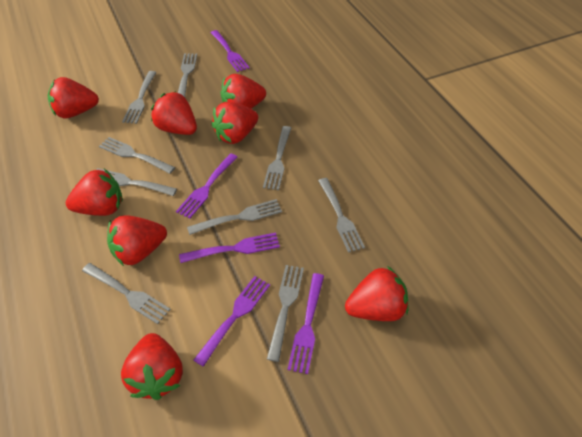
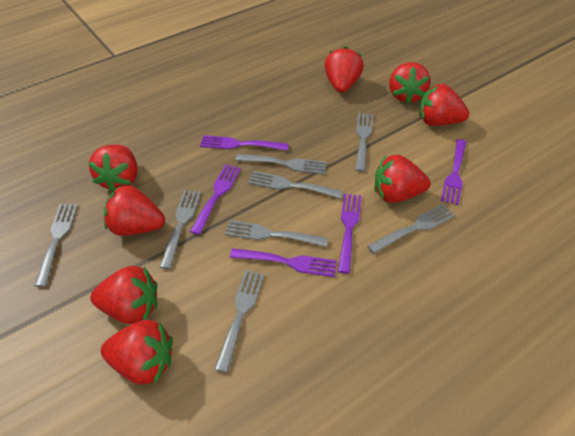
grey fork: 9 -> 8

